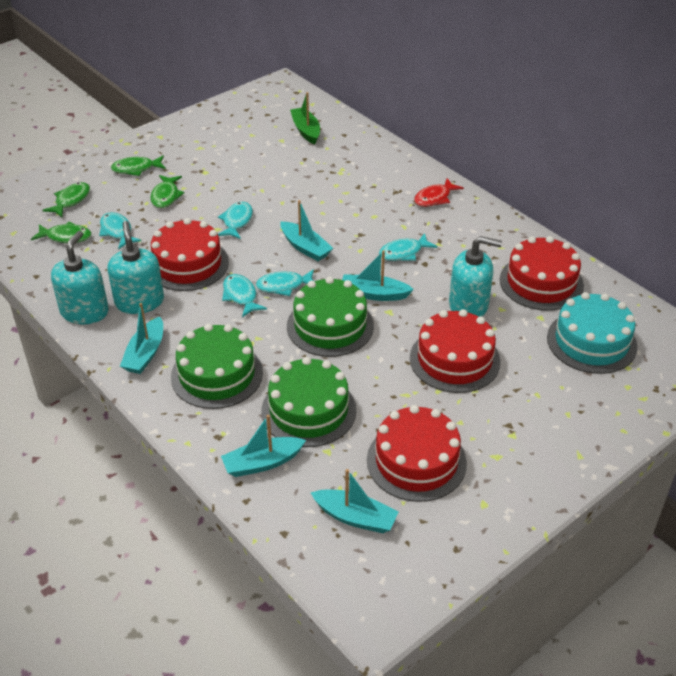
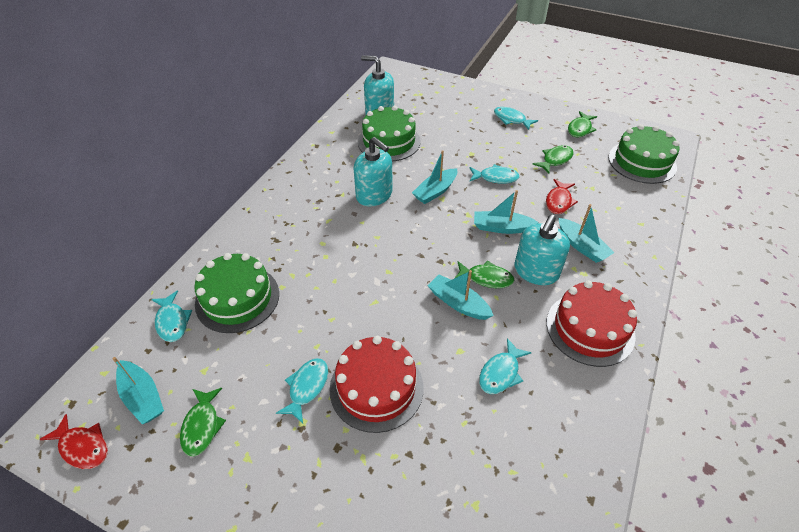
green boat: 1 -> 0
red cake: 4 -> 2
red fish: 1 -> 2
turquoise cake: 1 -> 0

